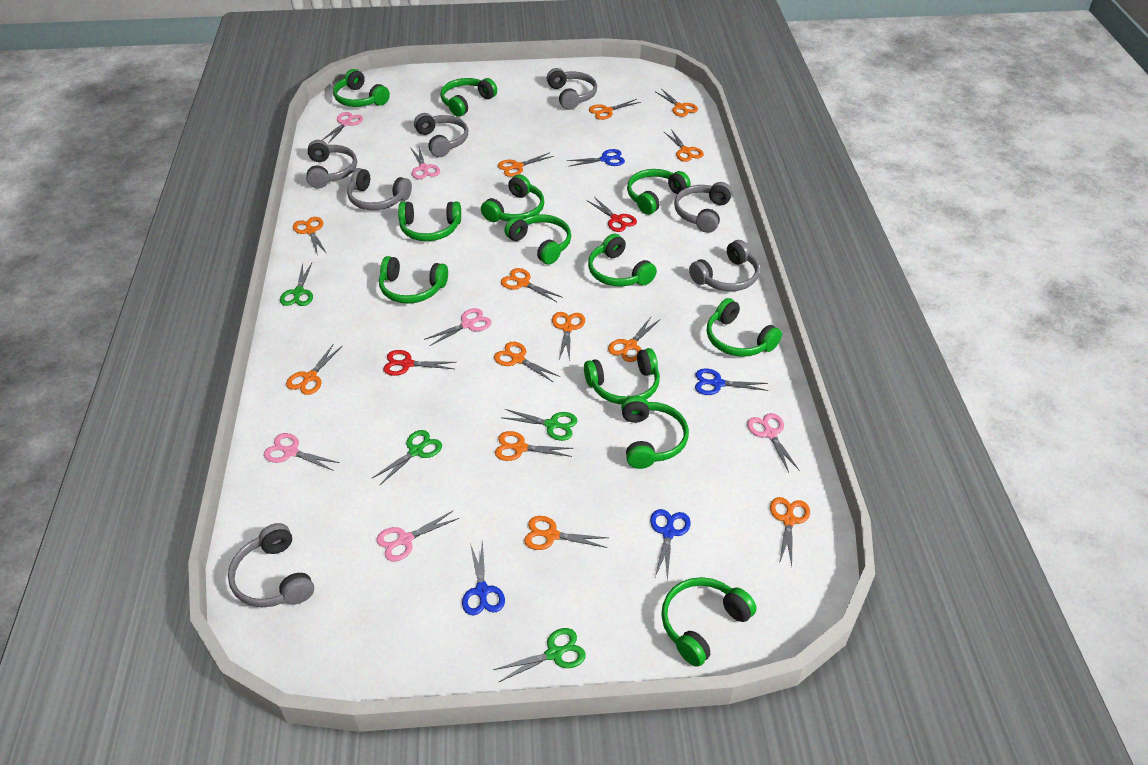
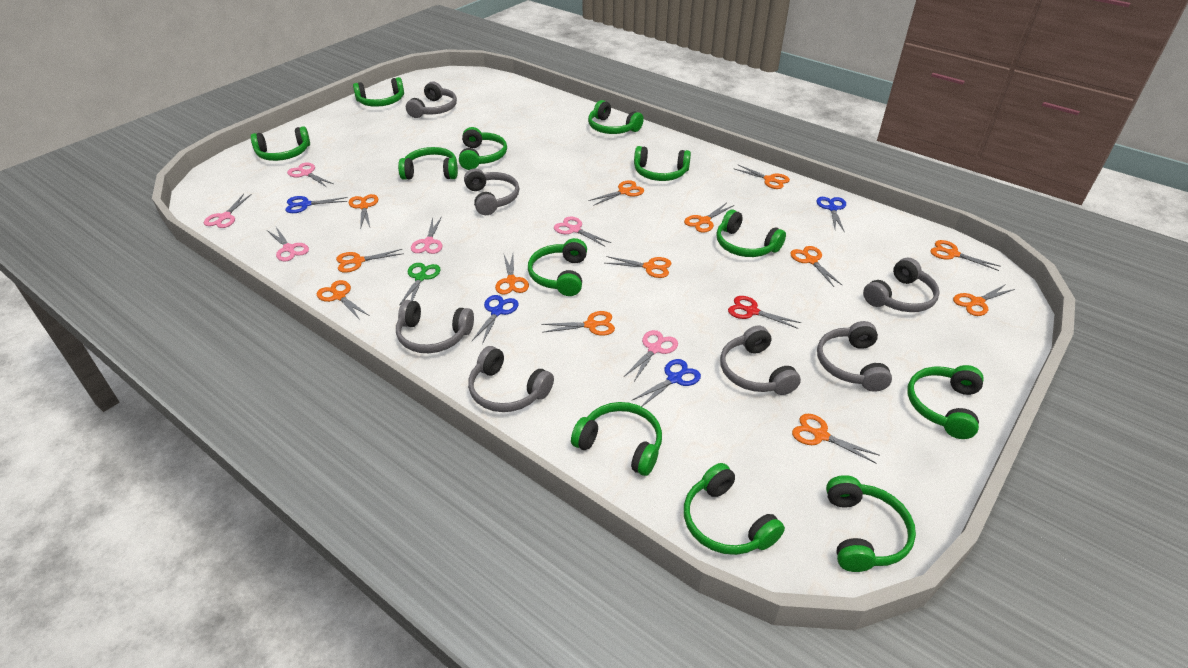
green scissors: 4 -> 1
red scissors: 2 -> 1

